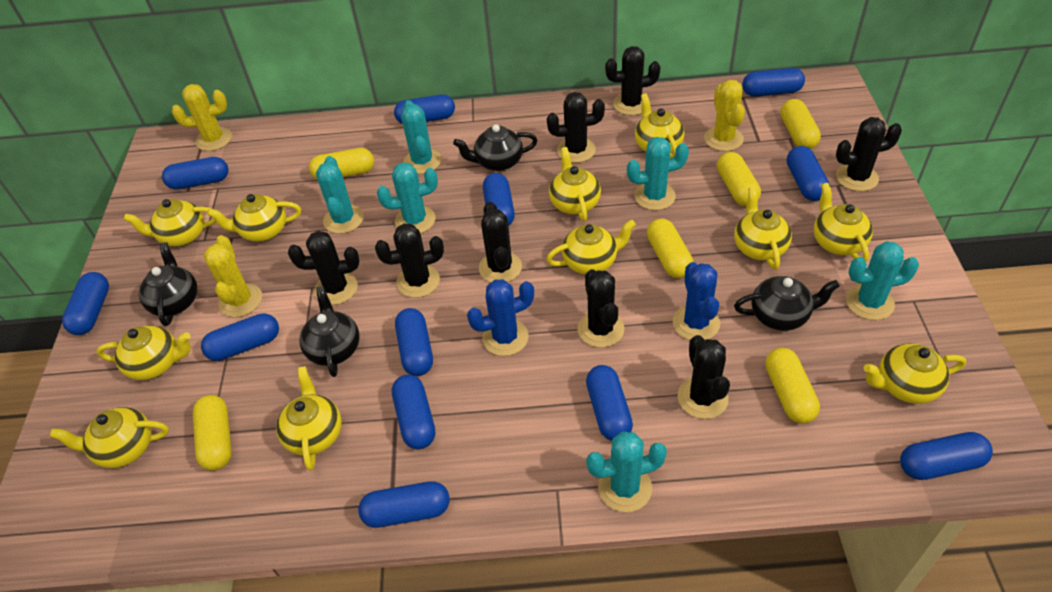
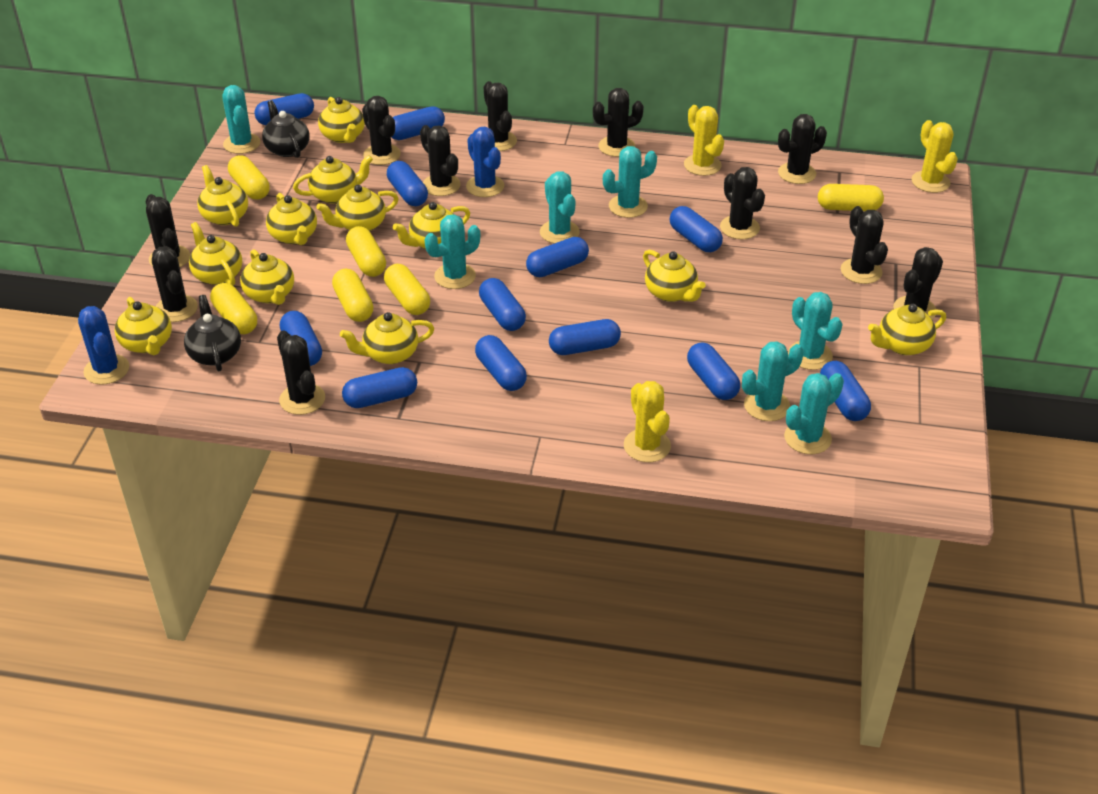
black cactus: 8 -> 11
black teapot: 4 -> 2
turquoise cactus: 6 -> 7
yellow teapot: 11 -> 12

